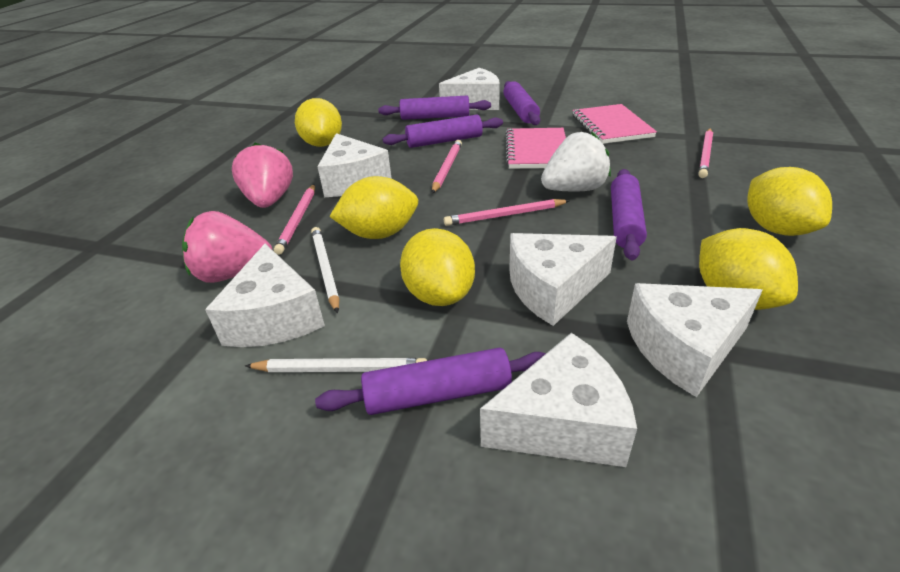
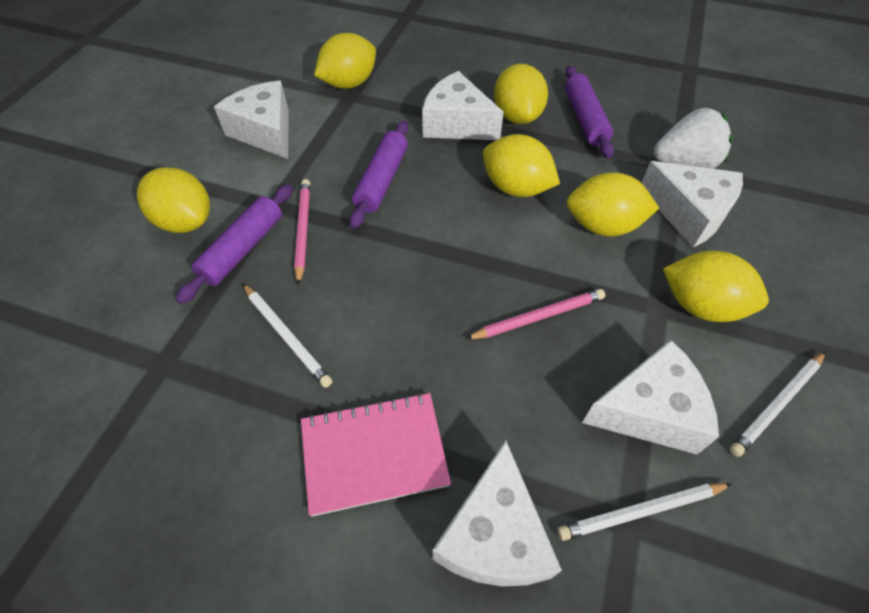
pink notebook: 2 -> 1
pink pencil: 4 -> 2
pink strawberry: 2 -> 0
purple rolling pin: 5 -> 3
white cheese: 6 -> 5
white pencil: 2 -> 3
yellow lemon: 5 -> 6

